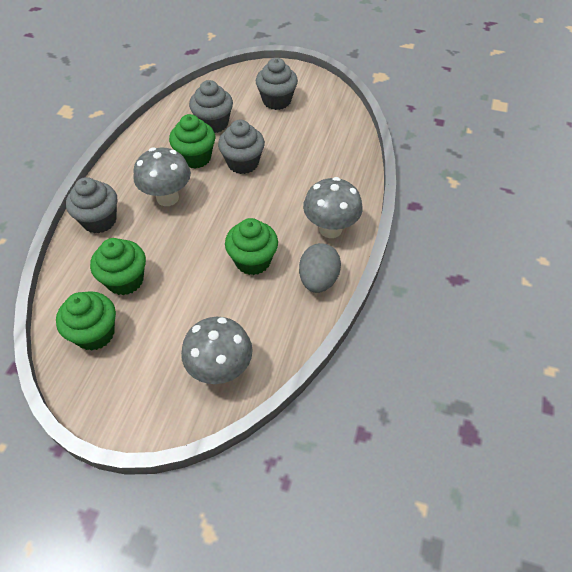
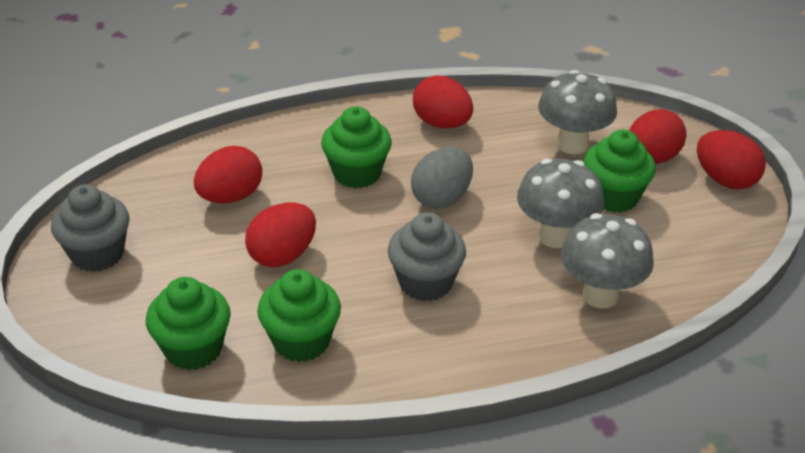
grey cupcake: 4 -> 2
red egg: 0 -> 5

